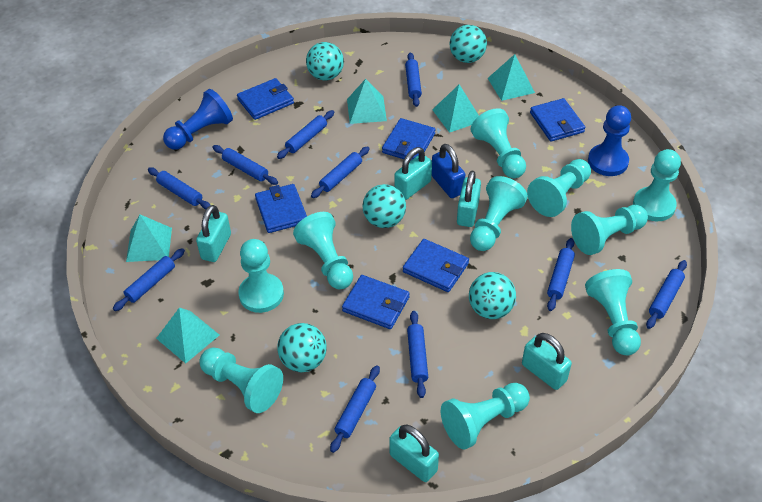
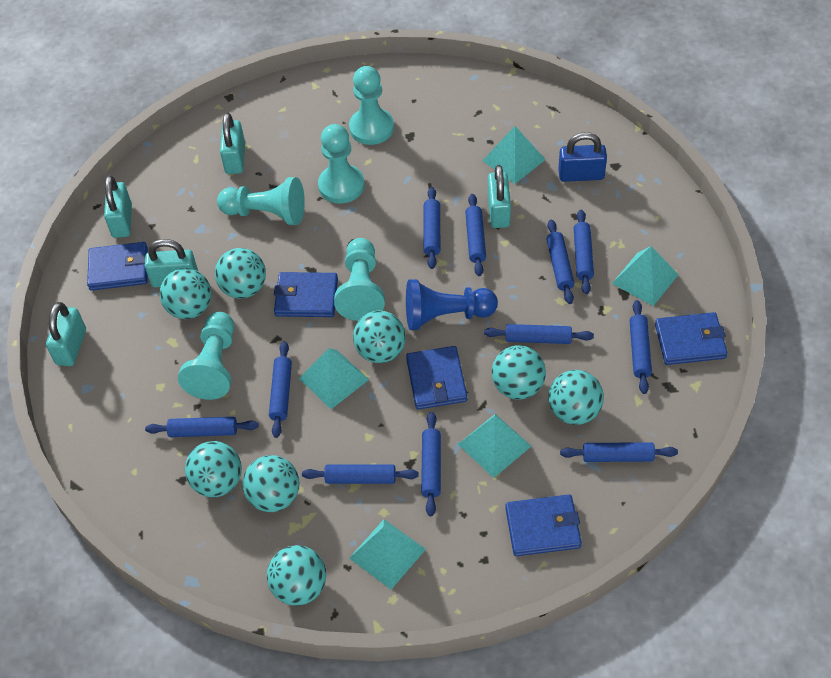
blue pawn: 2 -> 1
blue rolling pin: 10 -> 11
blue wallet: 6 -> 5
turquoise ball: 5 -> 8
turquoise pawn: 10 -> 5

